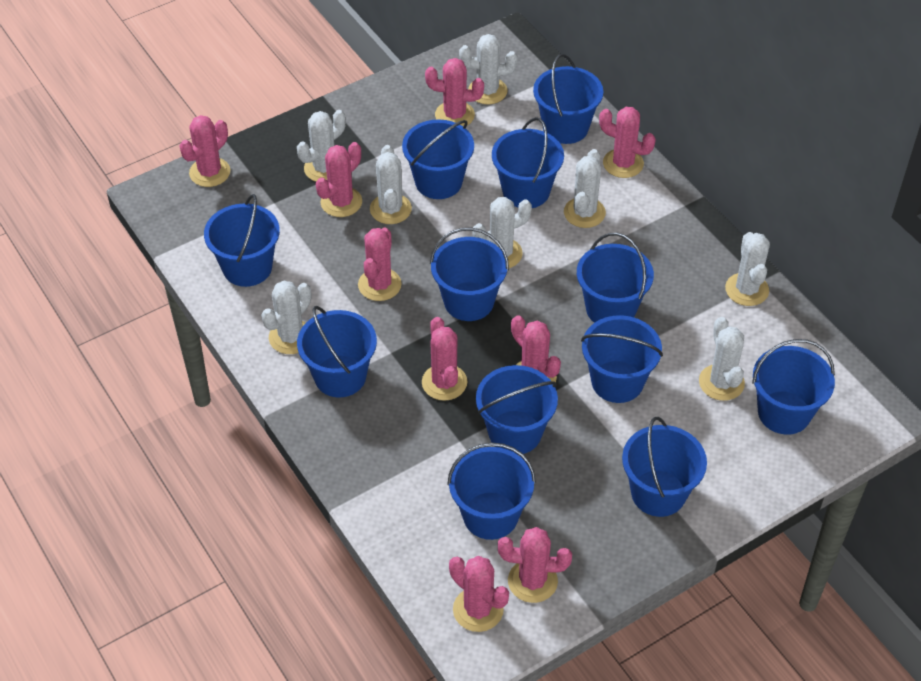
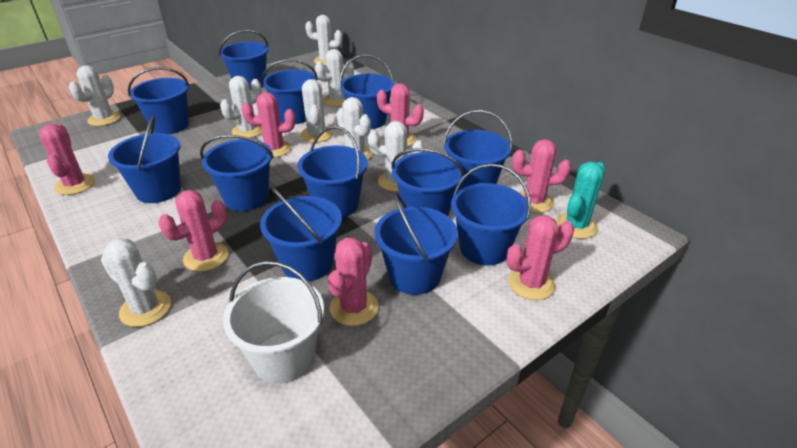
pink cactus: 9 -> 7
turquoise cactus: 0 -> 1
white bucket: 0 -> 1

